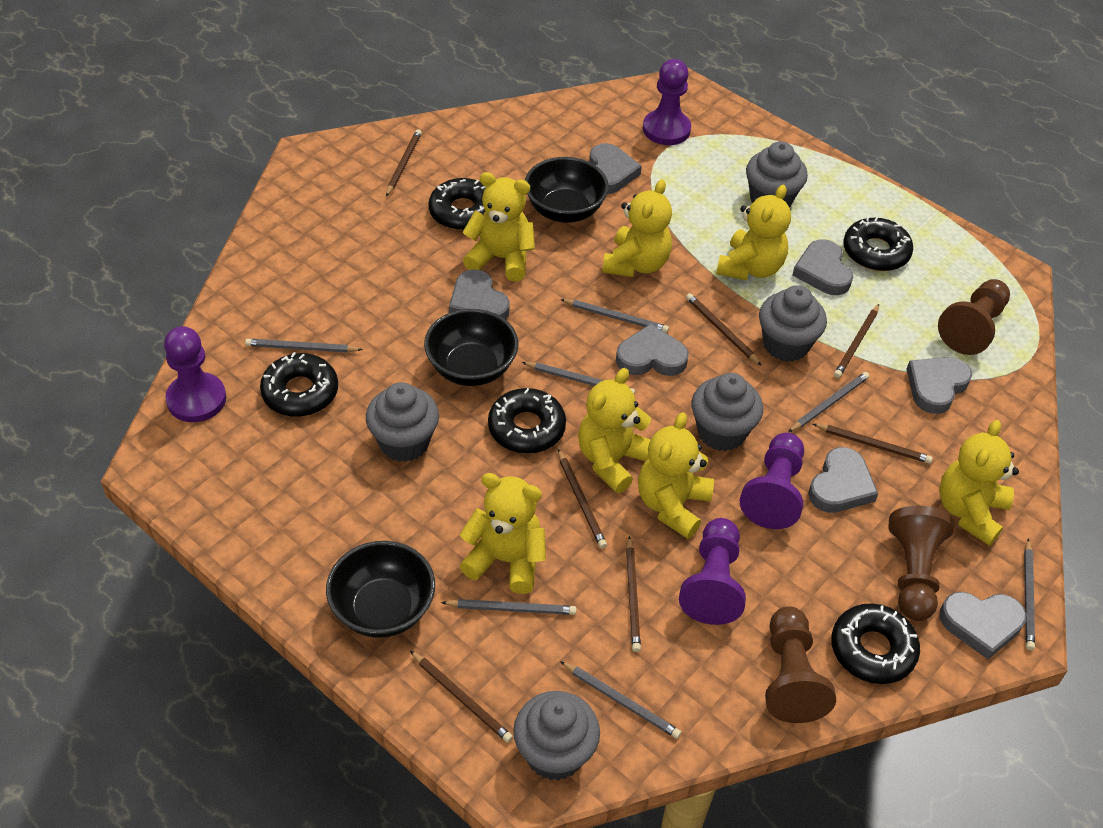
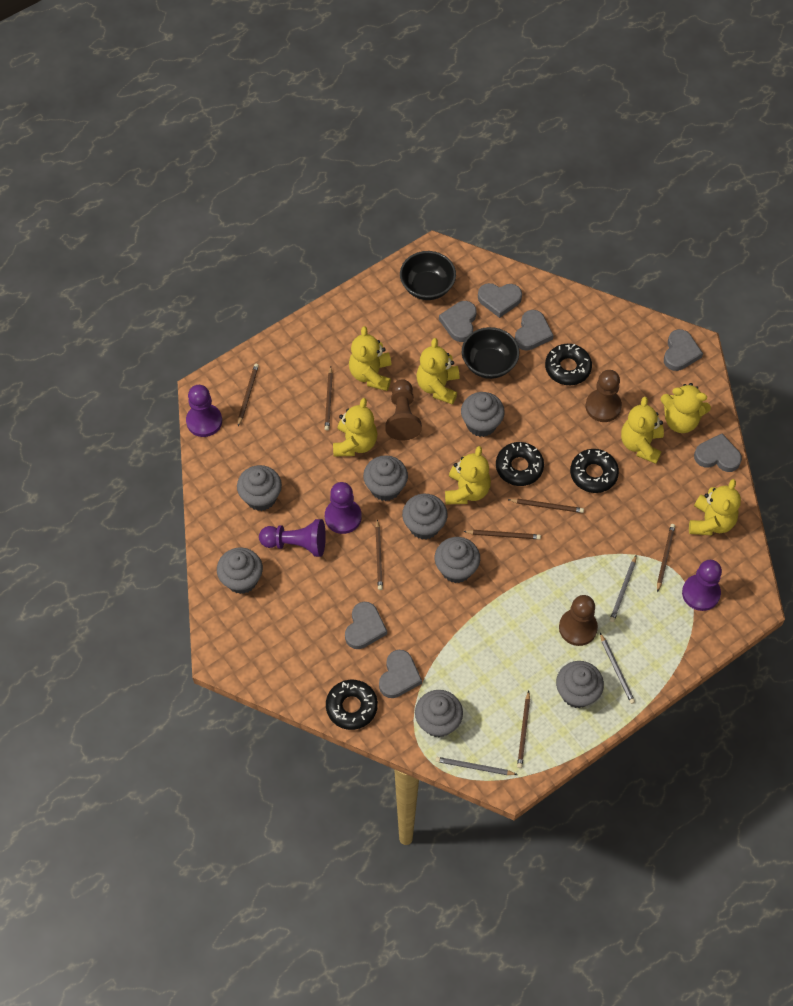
black bowl: 3 -> 2
black donut: 5 -> 4
grey cupcake: 5 -> 8
grey pencil: 7 -> 3

